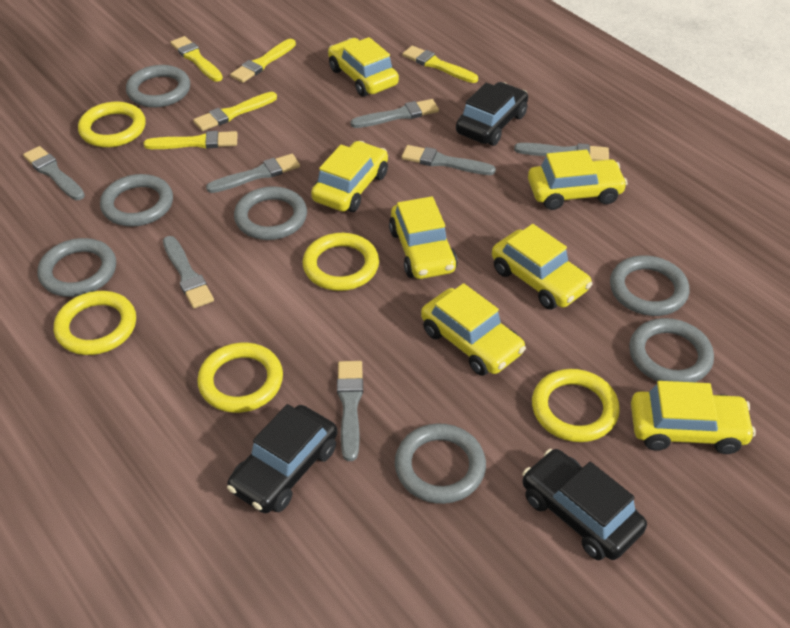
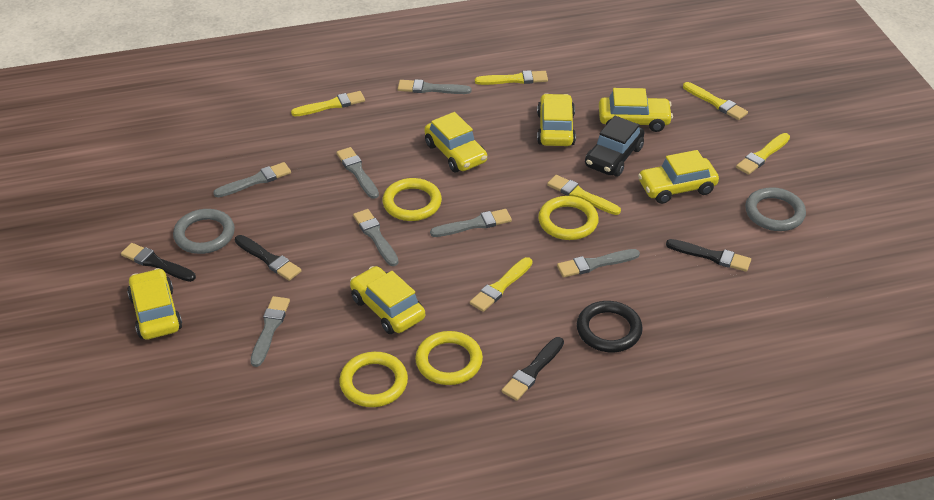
black brush: 0 -> 4
black car: 3 -> 1
black ring: 0 -> 1
grey ring: 7 -> 2
yellow brush: 5 -> 6
yellow car: 7 -> 6
yellow ring: 5 -> 4

